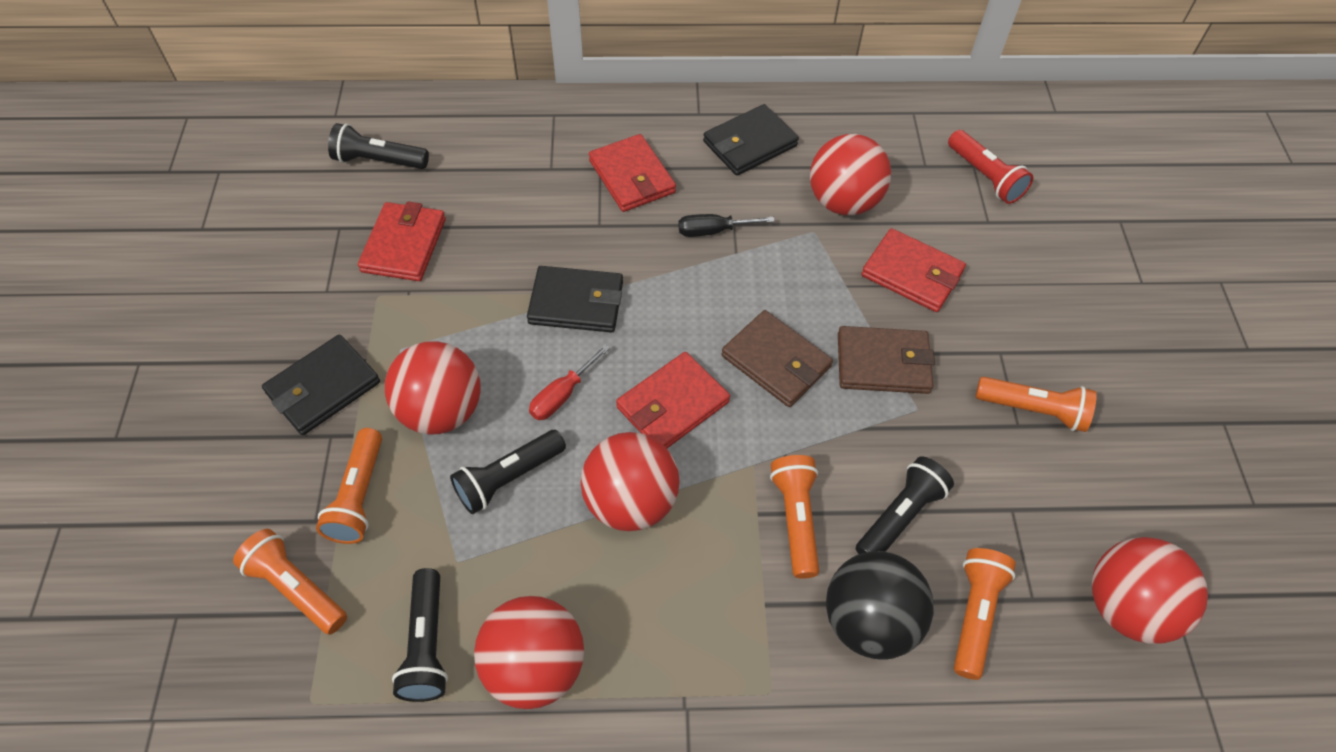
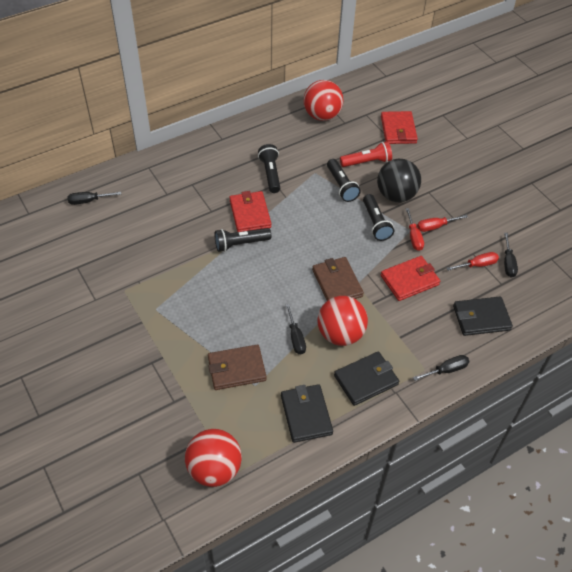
black screwdriver: 1 -> 4
orange flashlight: 5 -> 0
red ball: 5 -> 3
red screwdriver: 1 -> 3
red wallet: 4 -> 3

